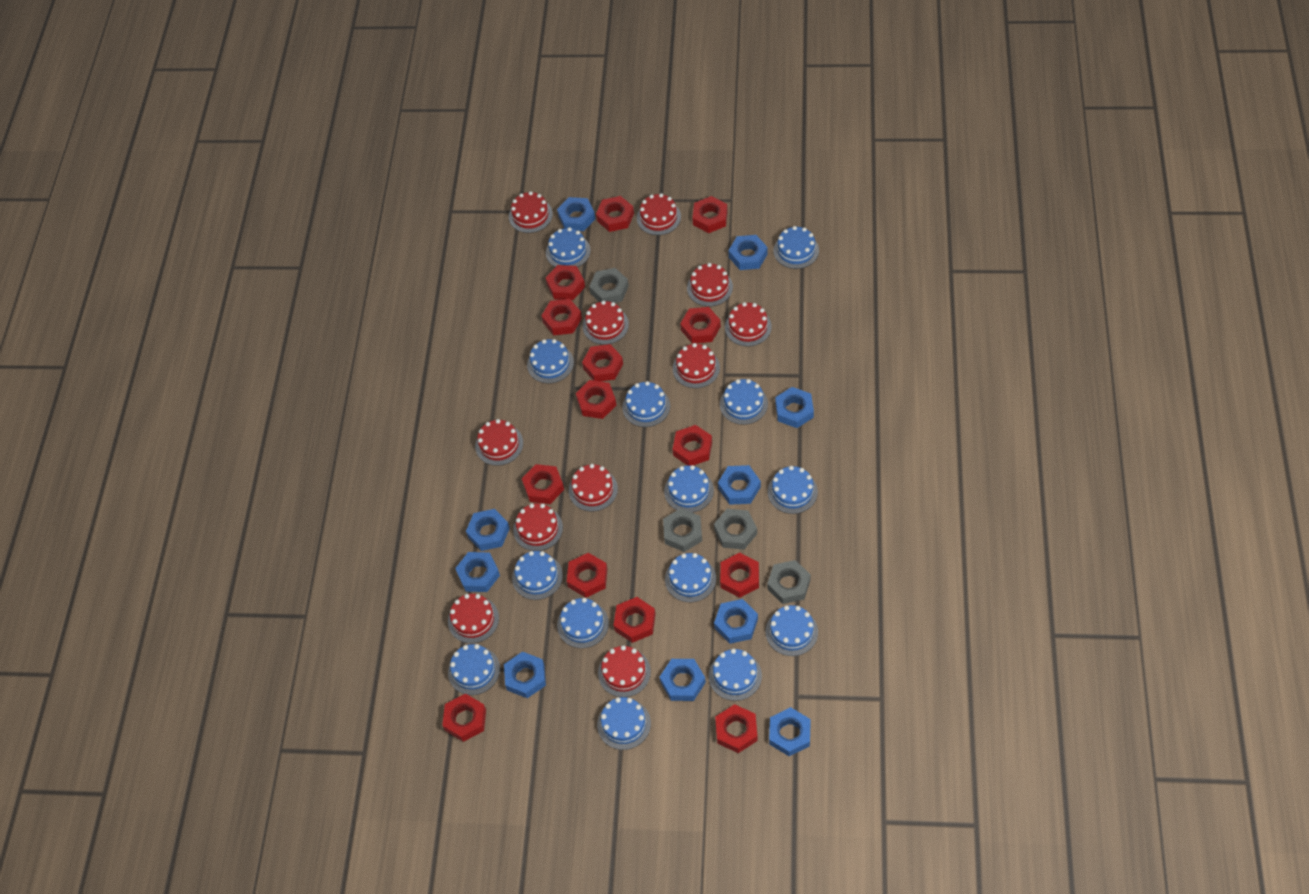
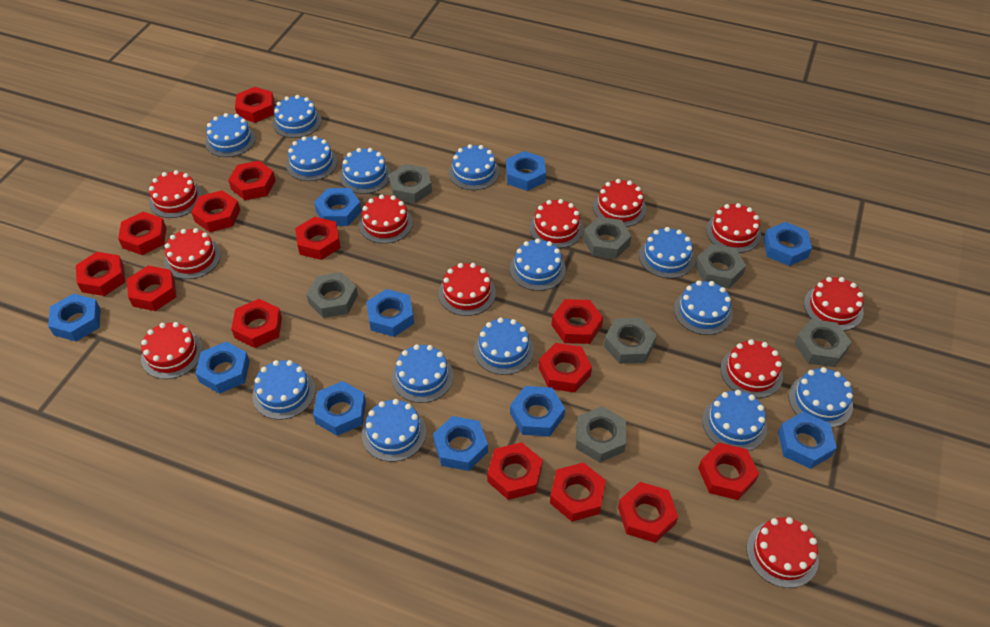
grey nut: 4 -> 7

